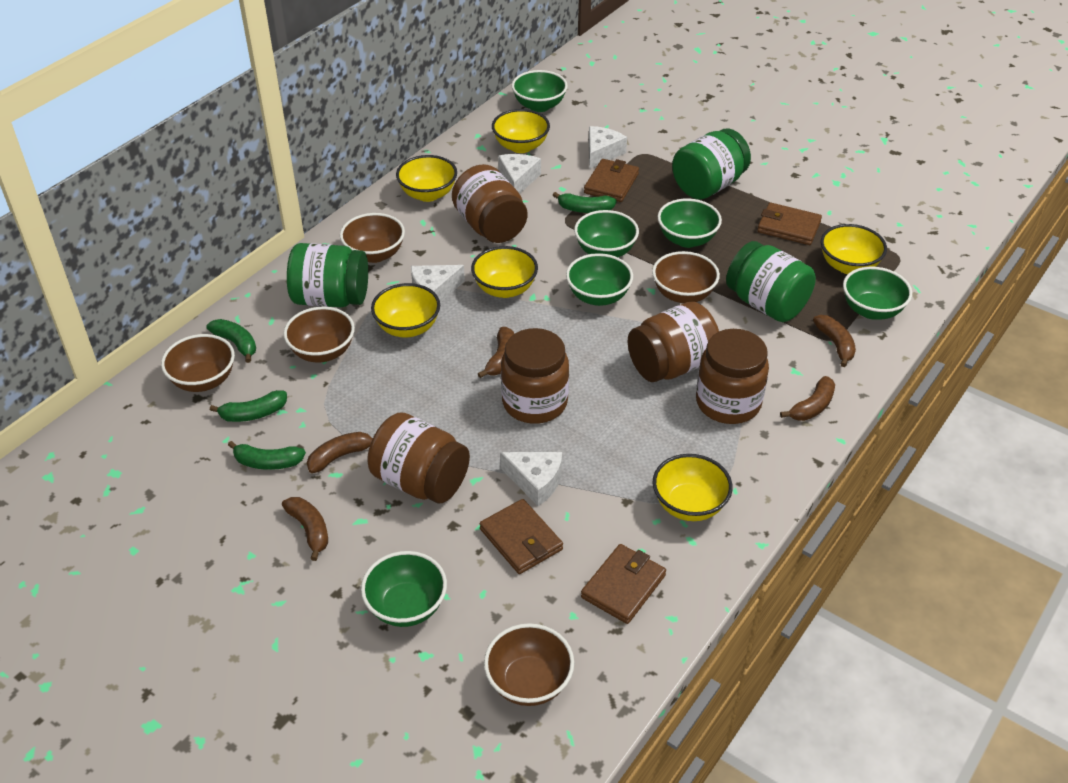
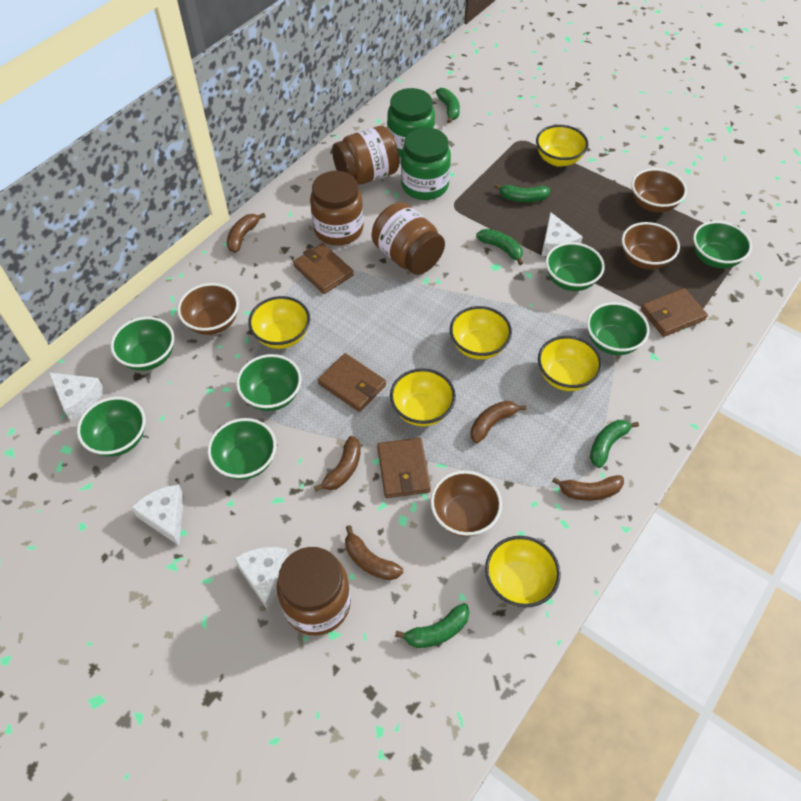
brown bowl: 5 -> 4
brown jar: 5 -> 4
green banana: 4 -> 5
green bowl: 6 -> 7
green jar: 3 -> 2

